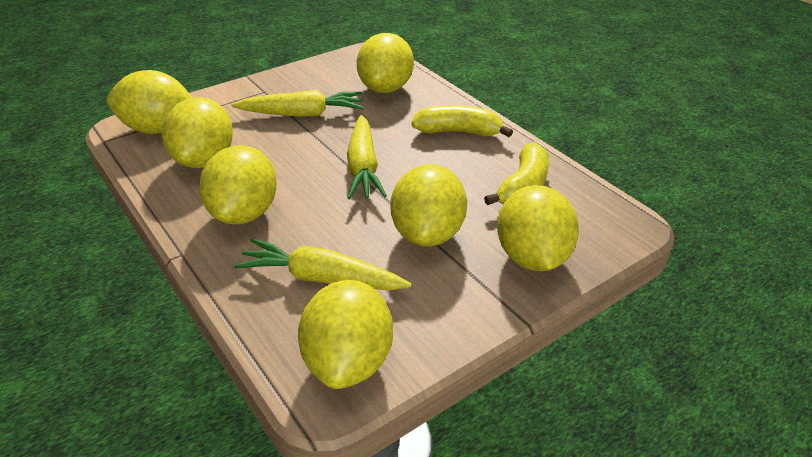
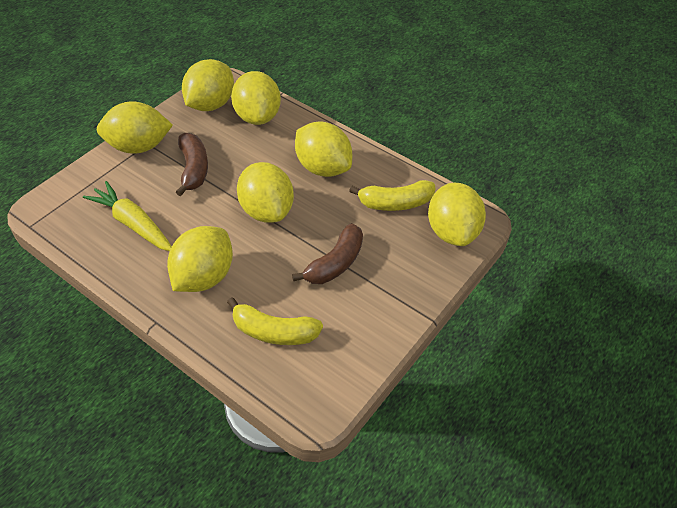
brown banana: 0 -> 2
yellow carrot: 3 -> 1

